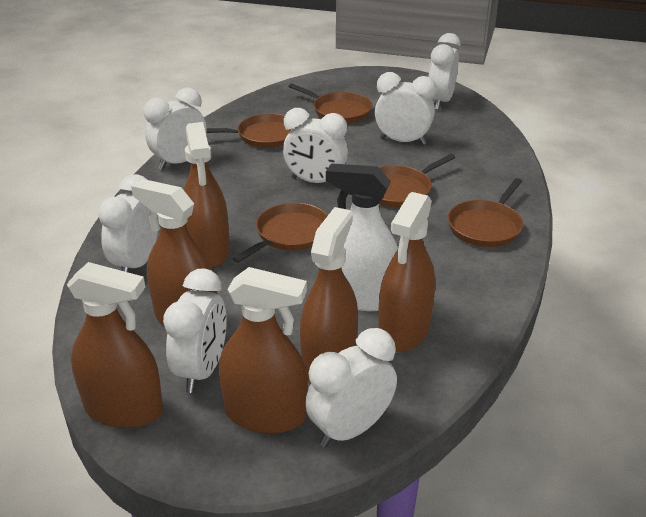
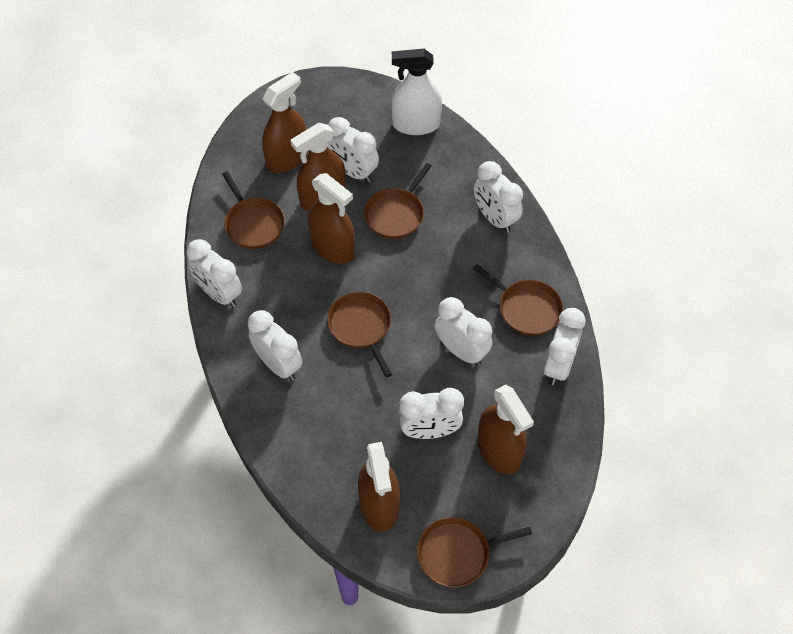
brown spray bottle: 6 -> 5

